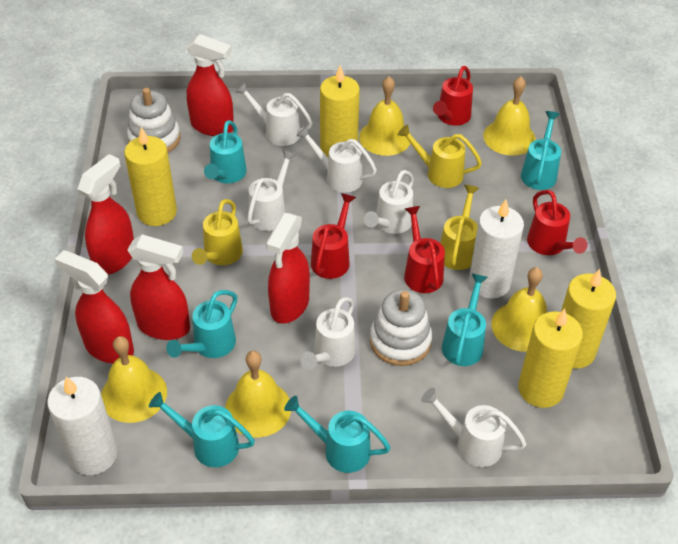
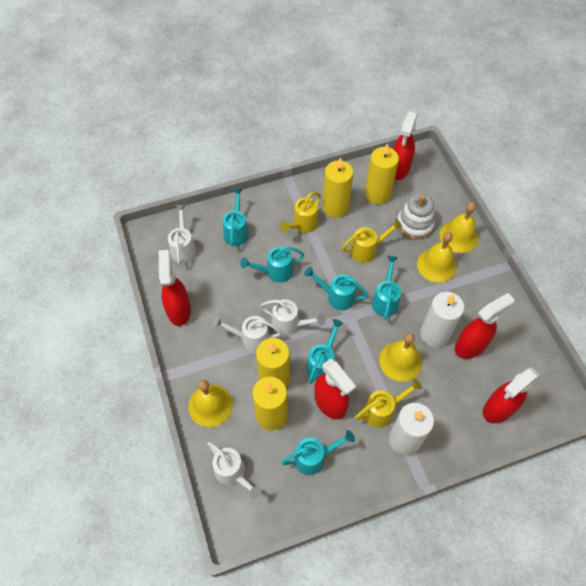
red watering can: 4 -> 0
white stacking toy: 2 -> 1
white watering can: 6 -> 4
yellow bell: 5 -> 4

